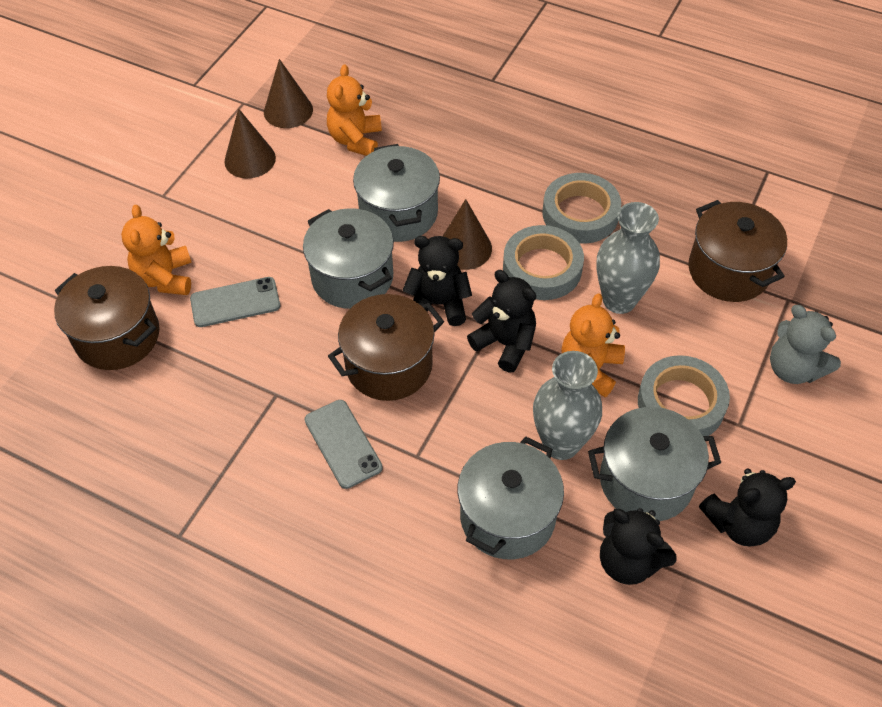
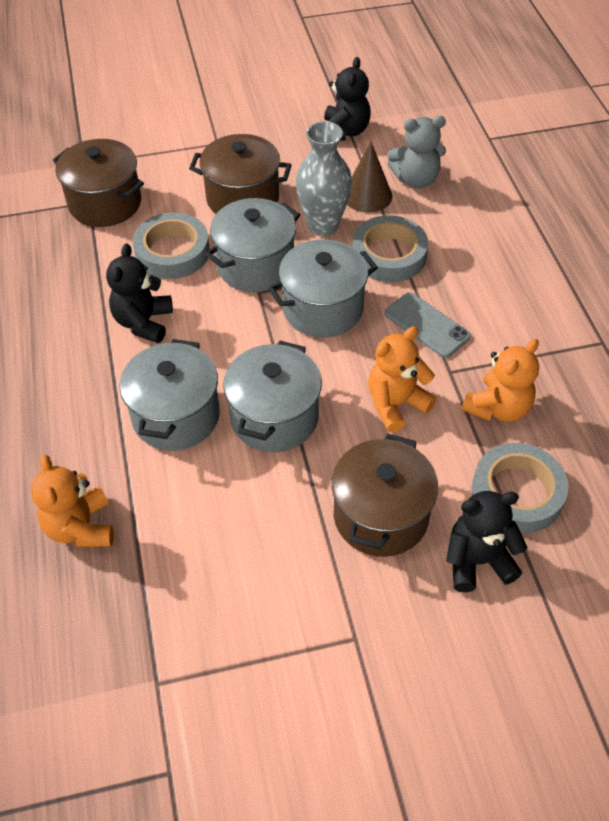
black teddy bear: 4 -> 3
brown cone: 3 -> 1
grey phone: 2 -> 1
grey vase: 2 -> 1

